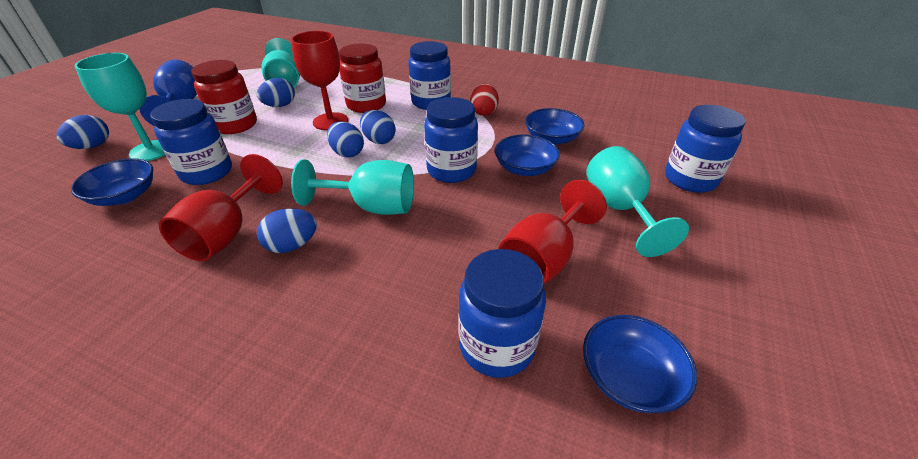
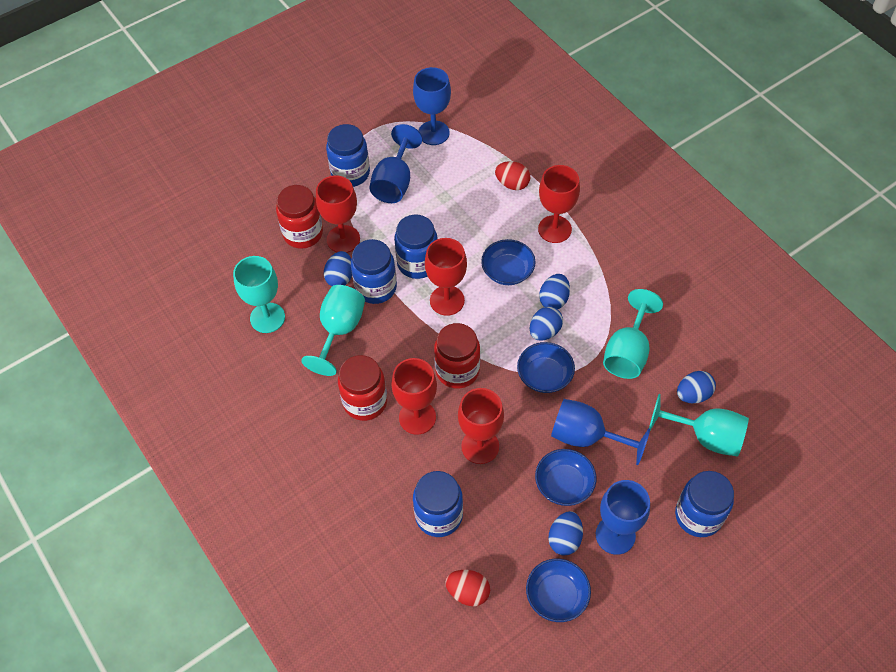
blue goblet: 1 -> 4
red egg: 1 -> 2
red goblet: 3 -> 5
red jar: 2 -> 3

